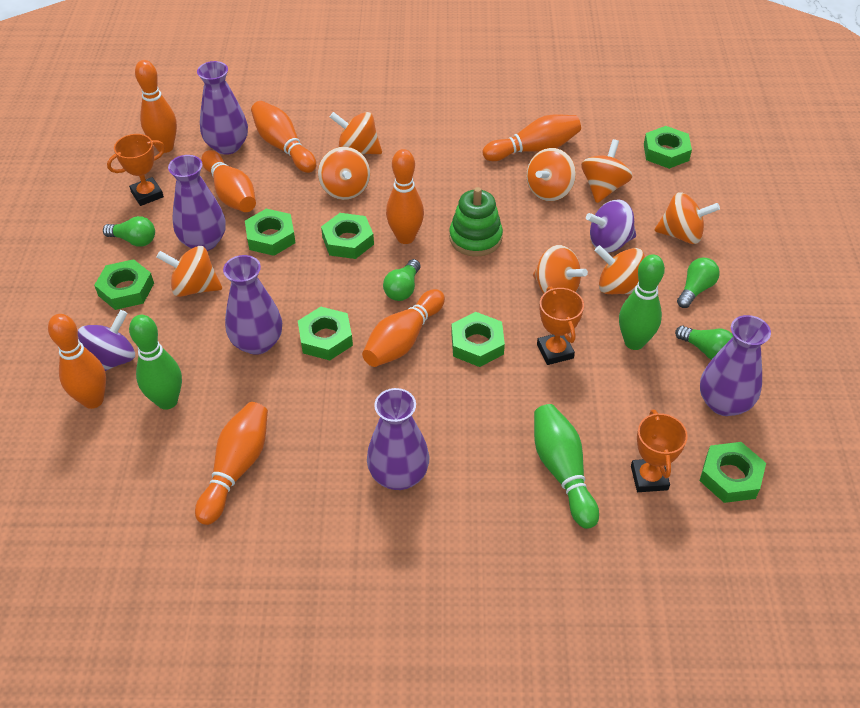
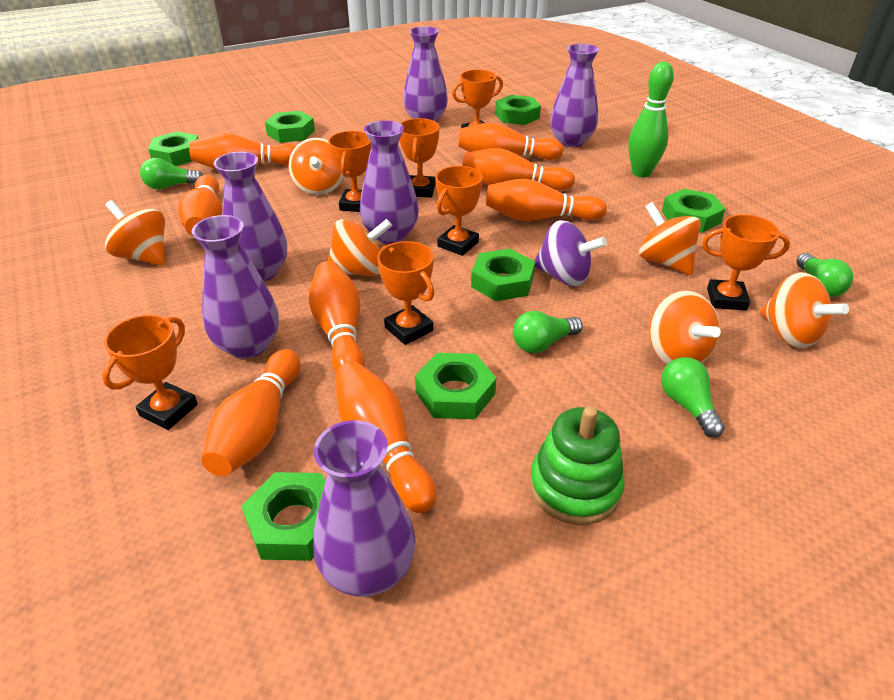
green bowling pin: 3 -> 1
orange spinning top: 8 -> 6
orange trophy: 3 -> 7
purple spinning top: 2 -> 1
purple vase: 5 -> 6

